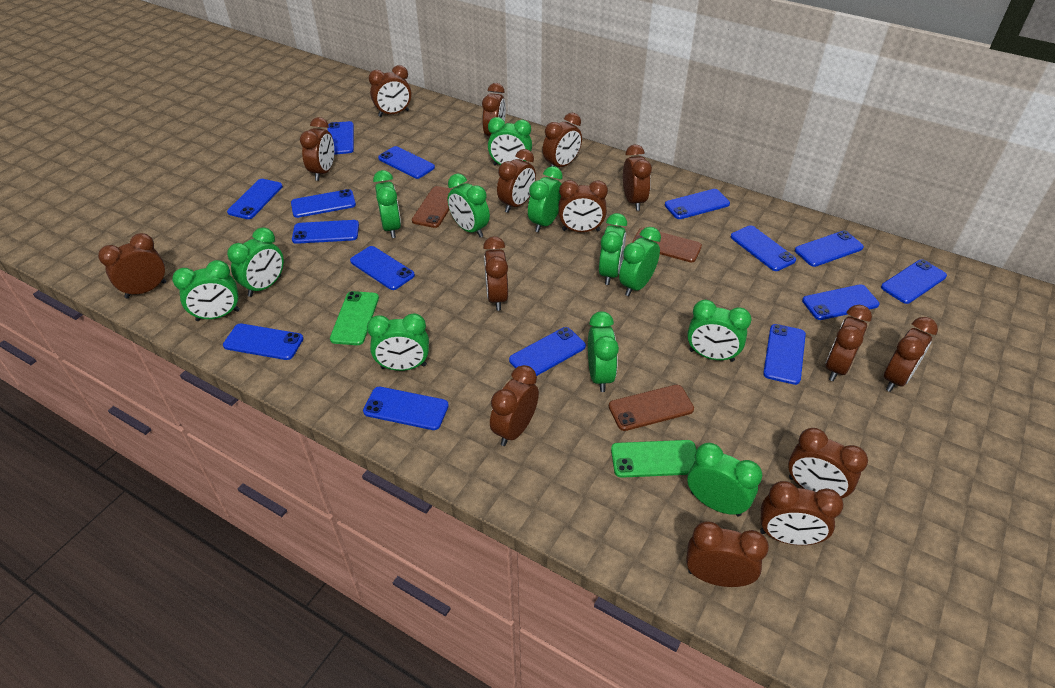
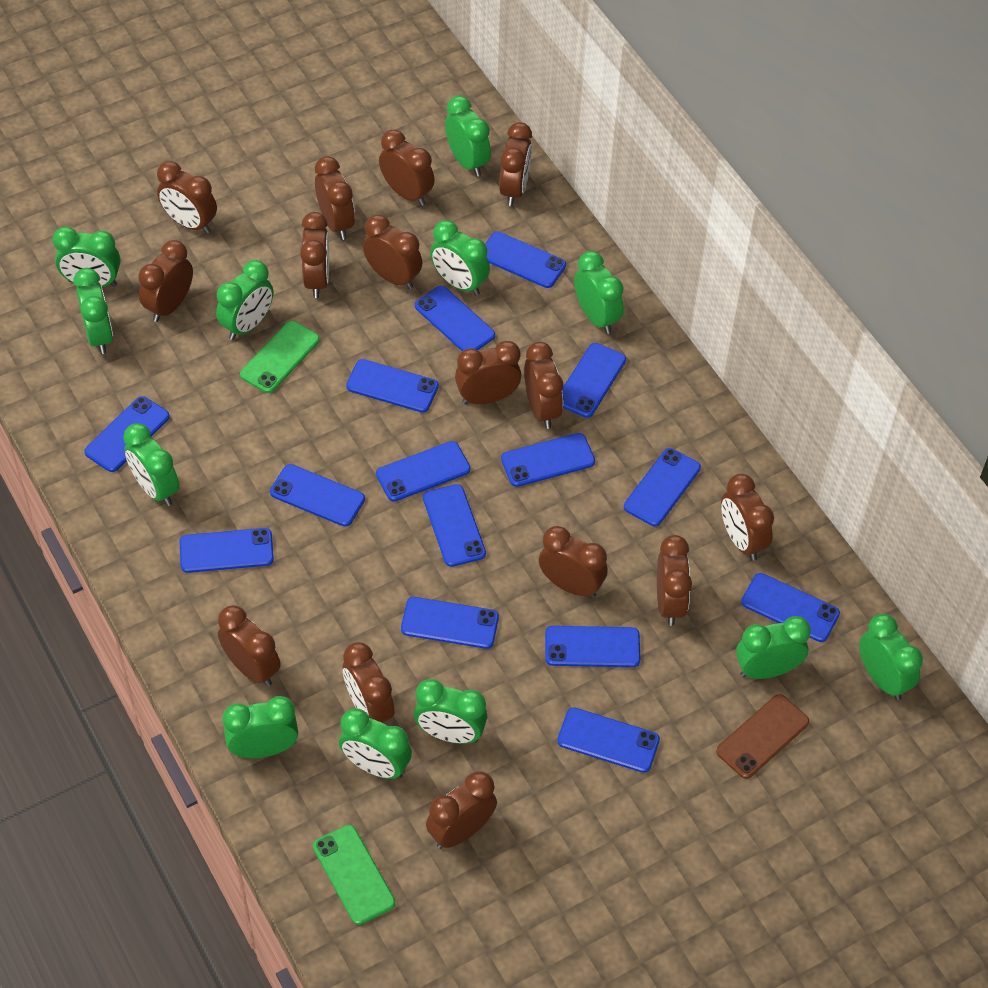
brown phone: 3 -> 1

